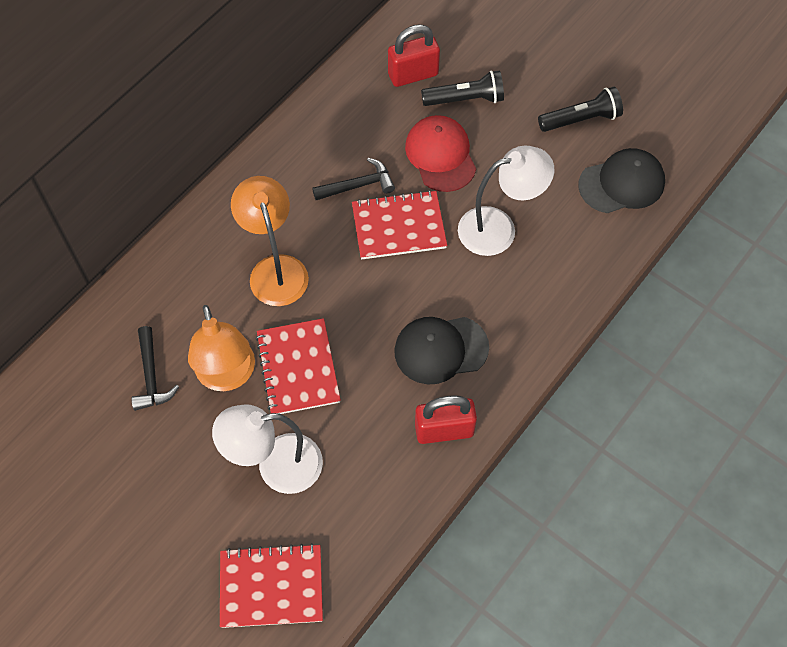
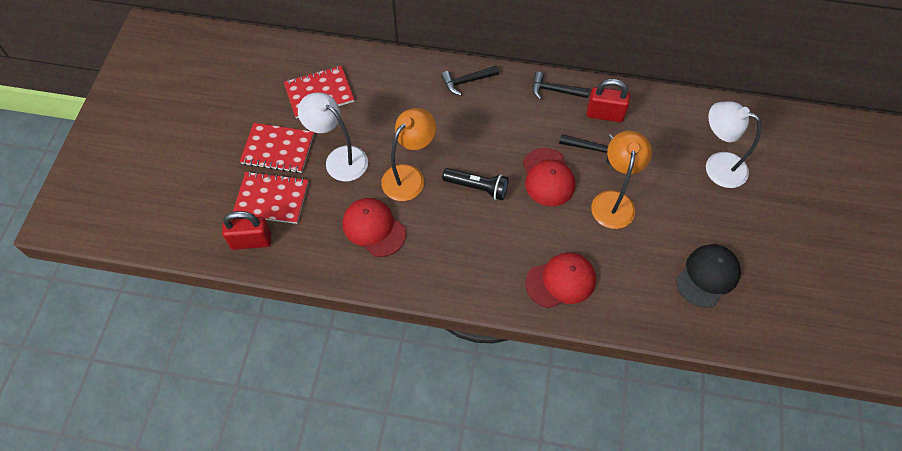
black cap: 2 -> 1
black flashlight: 2 -> 1
black hammer: 2 -> 3
red cap: 1 -> 3

